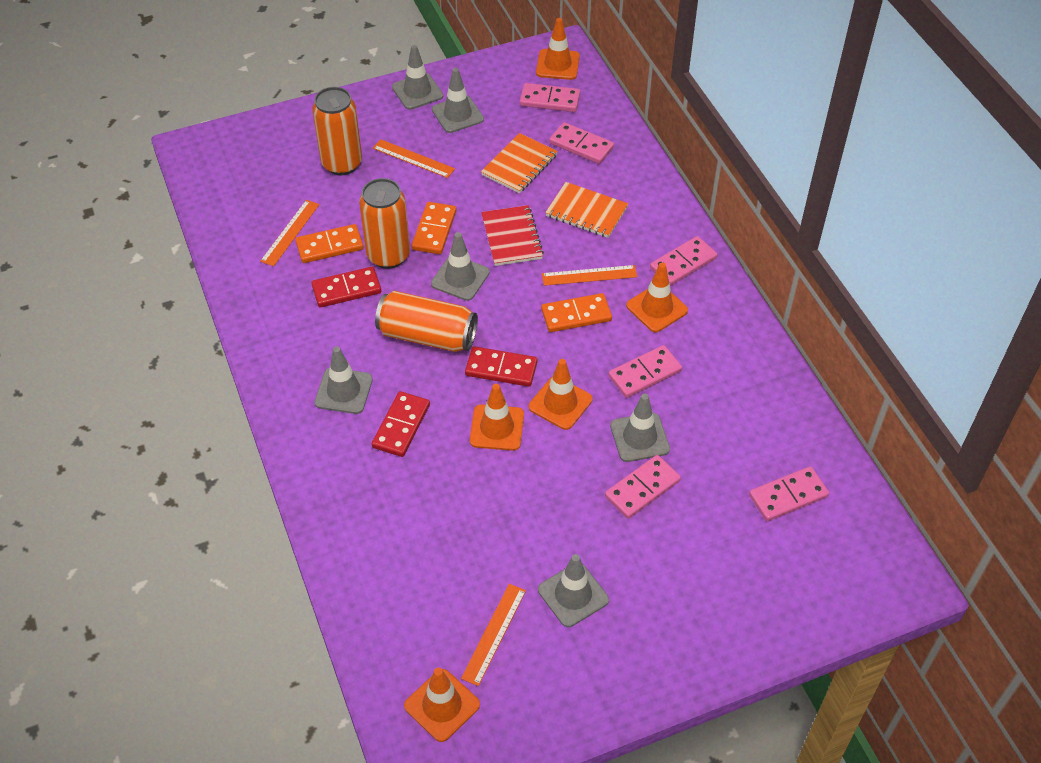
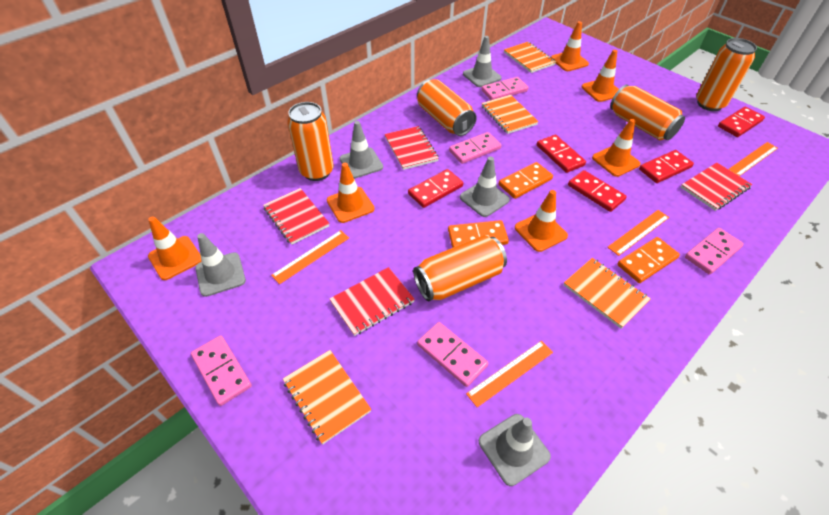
grey traffic cone: 6 -> 5
orange can: 3 -> 5
orange notebook: 2 -> 4
orange traffic cone: 5 -> 6
pink domino: 6 -> 5
red domino: 3 -> 5
red notebook: 1 -> 4

